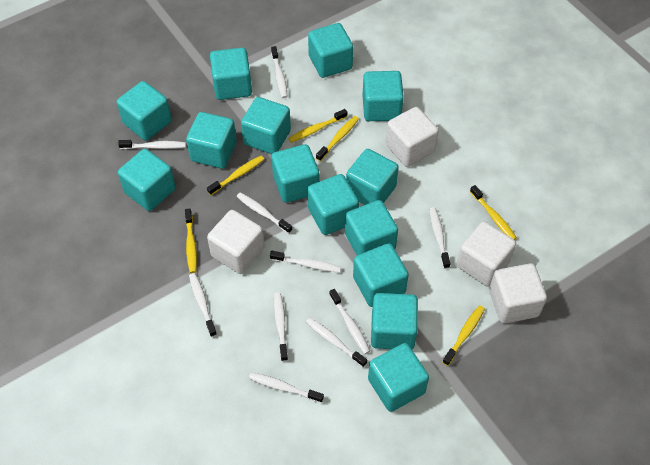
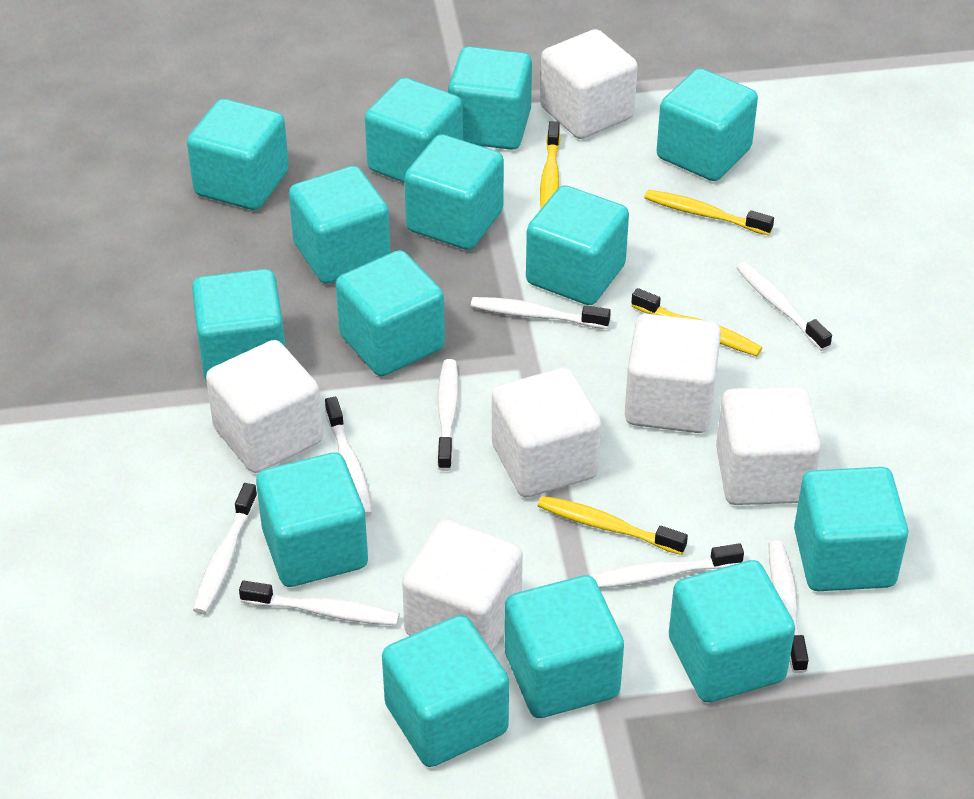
white cube: 4 -> 6
white toothbrush: 10 -> 8
yellow toothbrush: 6 -> 4

